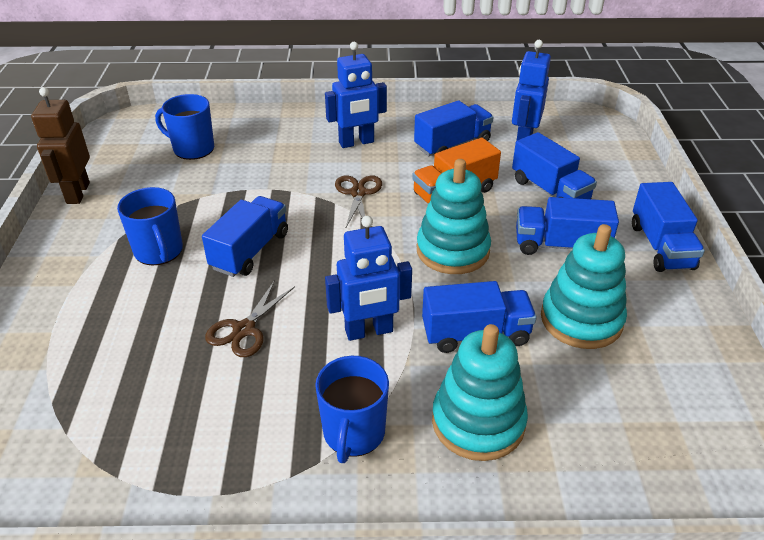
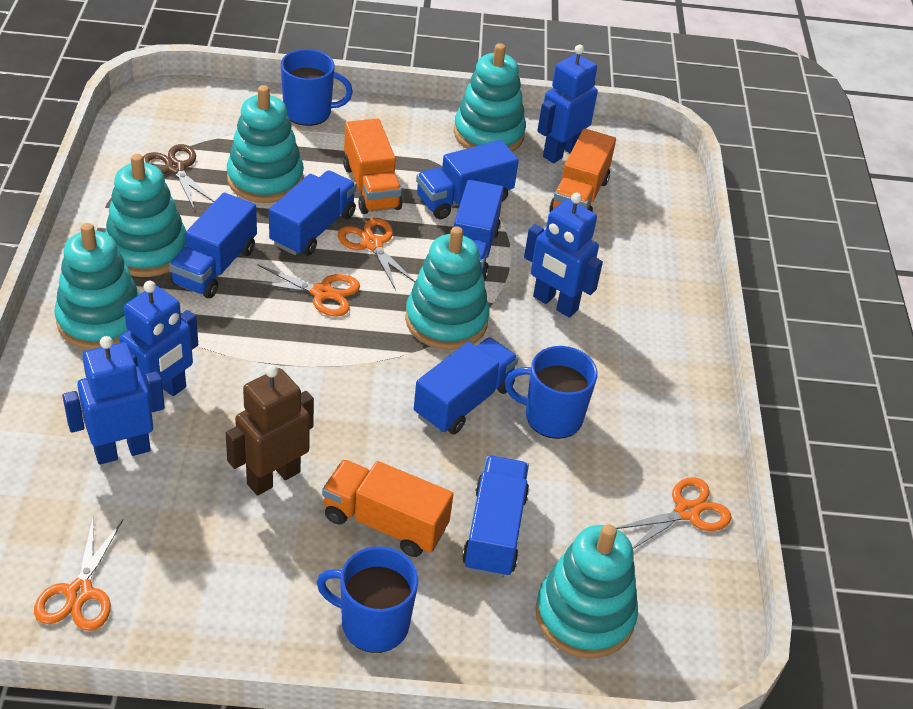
blue robot: 3 -> 4
brown scissors: 2 -> 1
orange scissors: 0 -> 4
orange truck: 1 -> 3
turquoise stacking toy: 3 -> 6

